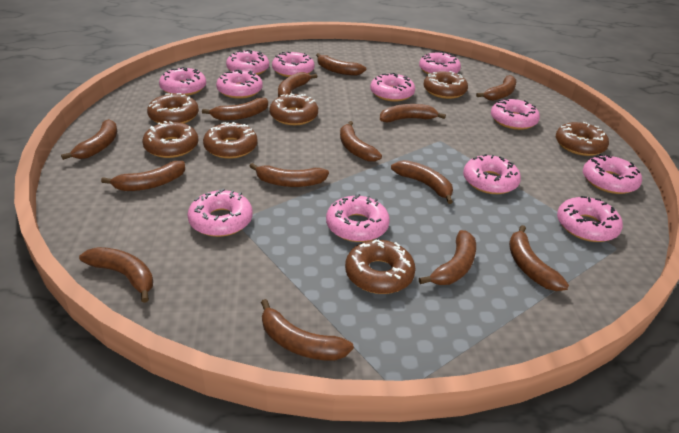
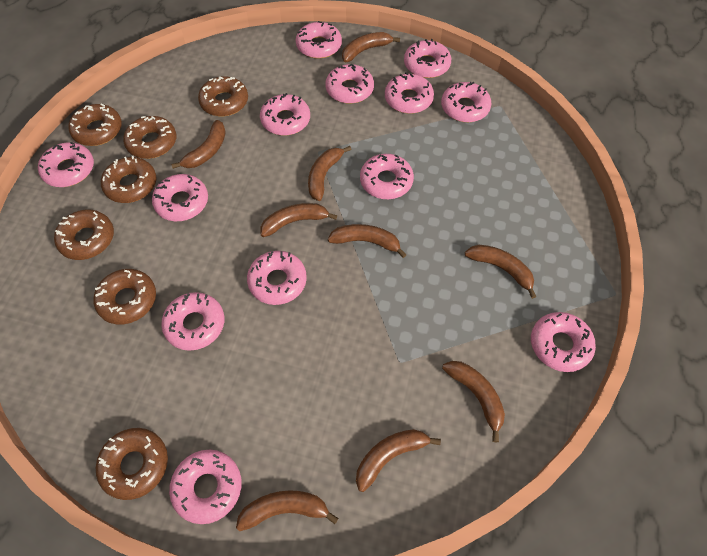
brown banana: 14 -> 9
pink donut: 12 -> 13

